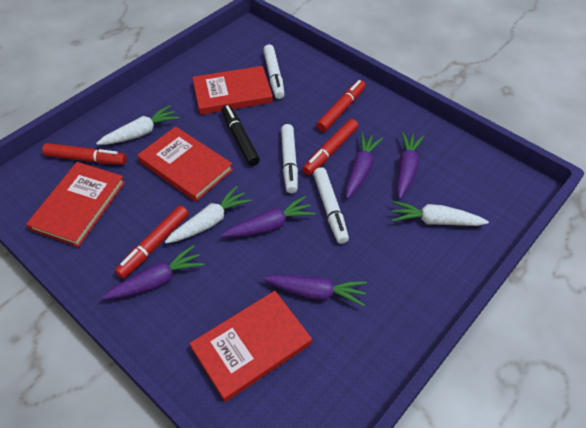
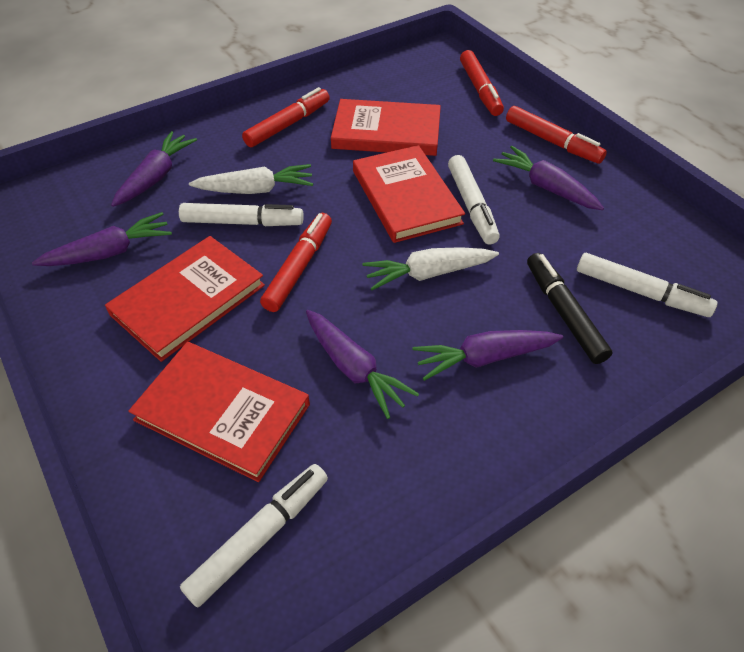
white carrot: 3 -> 2
white marker: 3 -> 4

